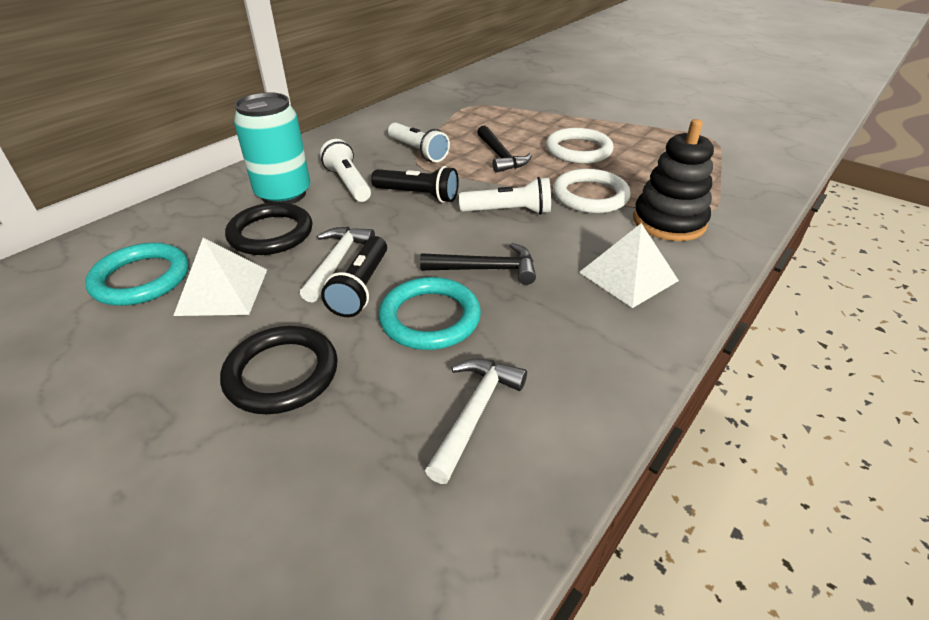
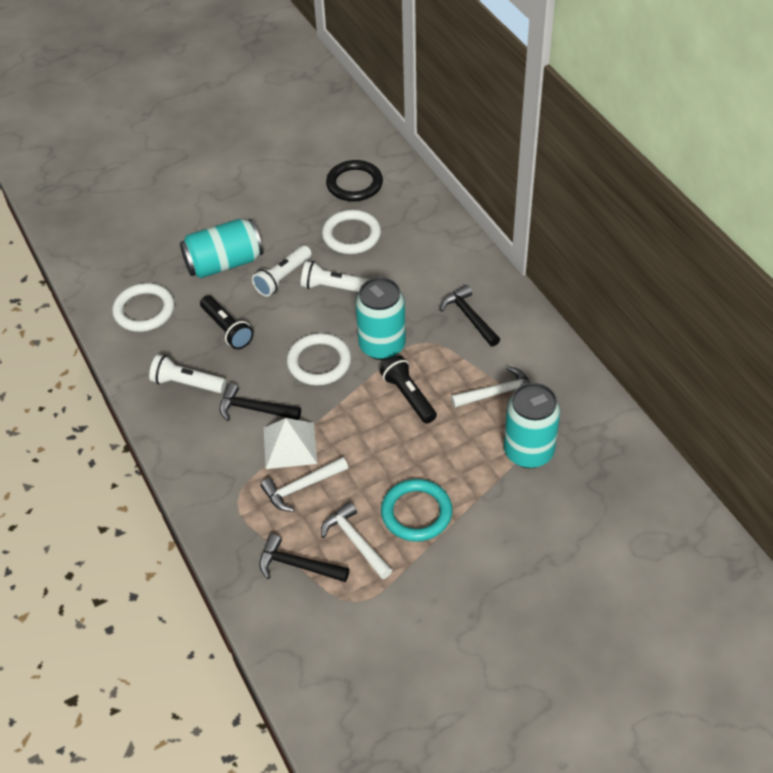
black hammer: 2 -> 3
black ring: 2 -> 1
black stacking toy: 1 -> 0
turquoise can: 1 -> 3
turquoise ring: 2 -> 1
white hammer: 2 -> 3
white pyramid: 2 -> 1
white ring: 2 -> 3

